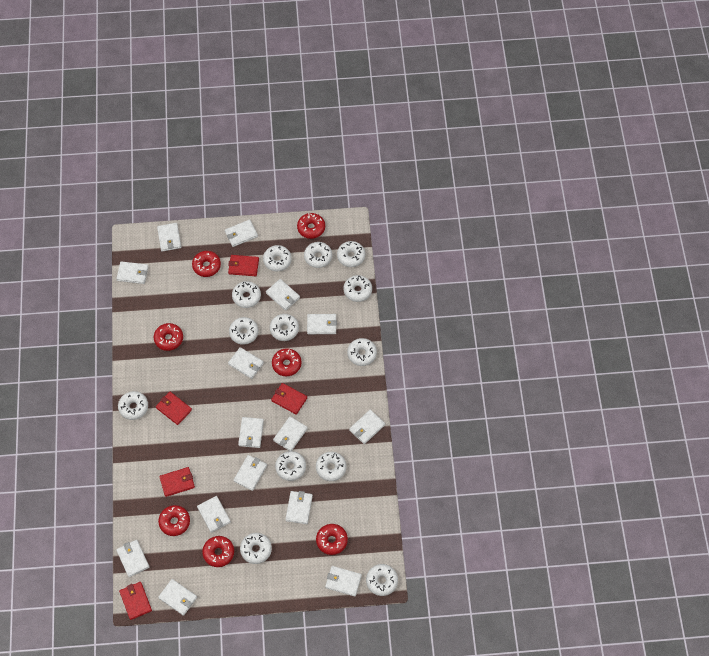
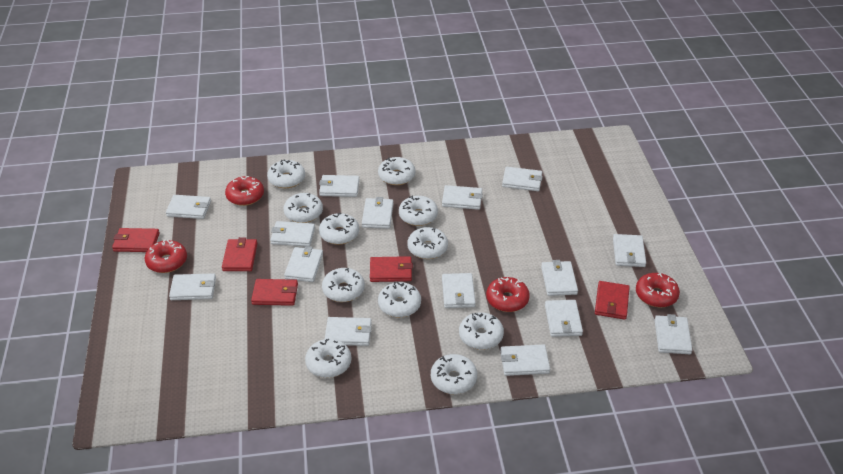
red donut: 7 -> 4
white donut: 13 -> 11

